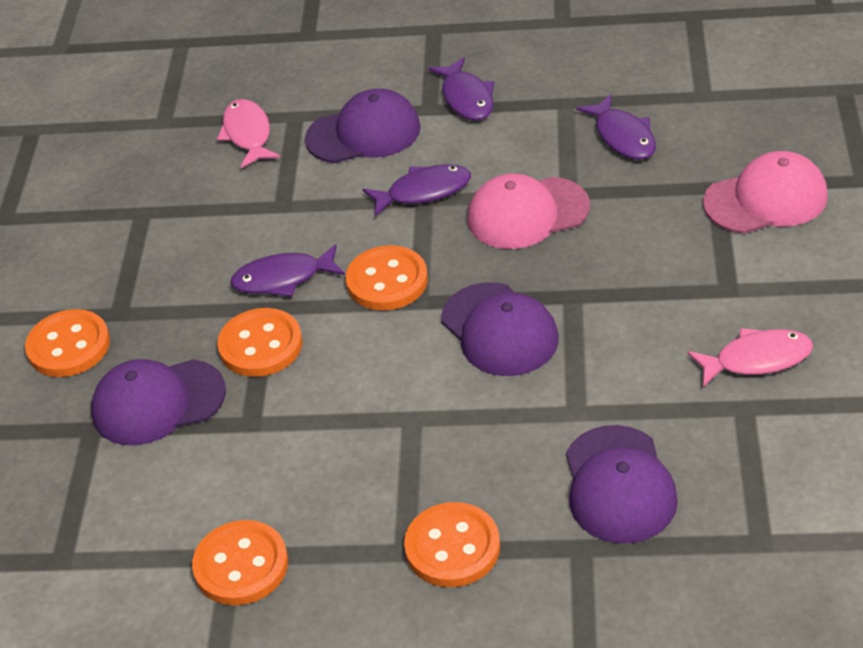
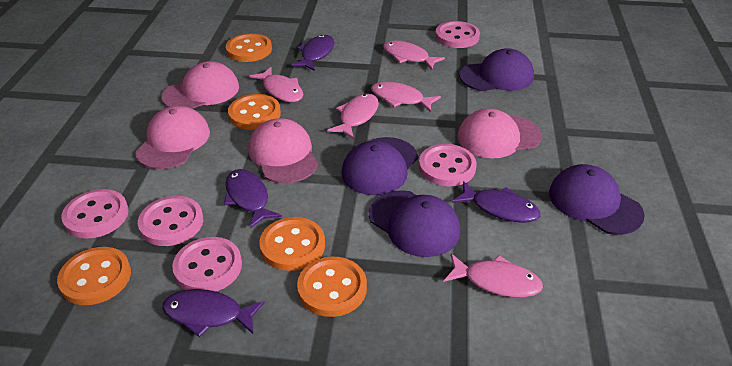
pink button: 0 -> 5
pink cap: 2 -> 4
pink fish: 2 -> 5

